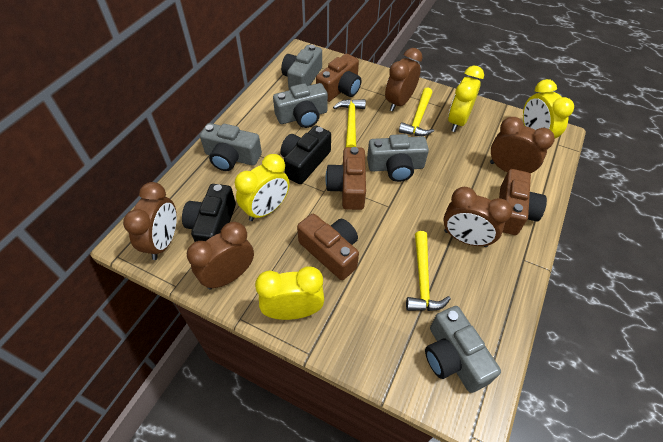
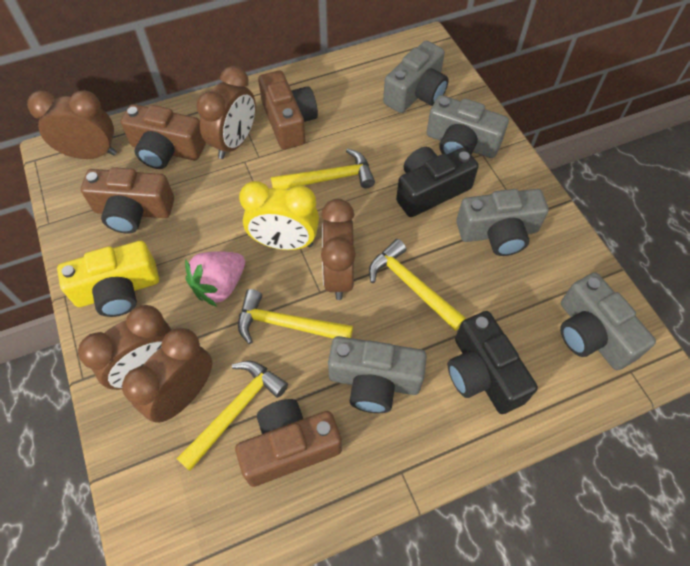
pink strawberry: 0 -> 1
yellow camera: 0 -> 1
yellow clock: 4 -> 1
yellow hammer: 3 -> 4

